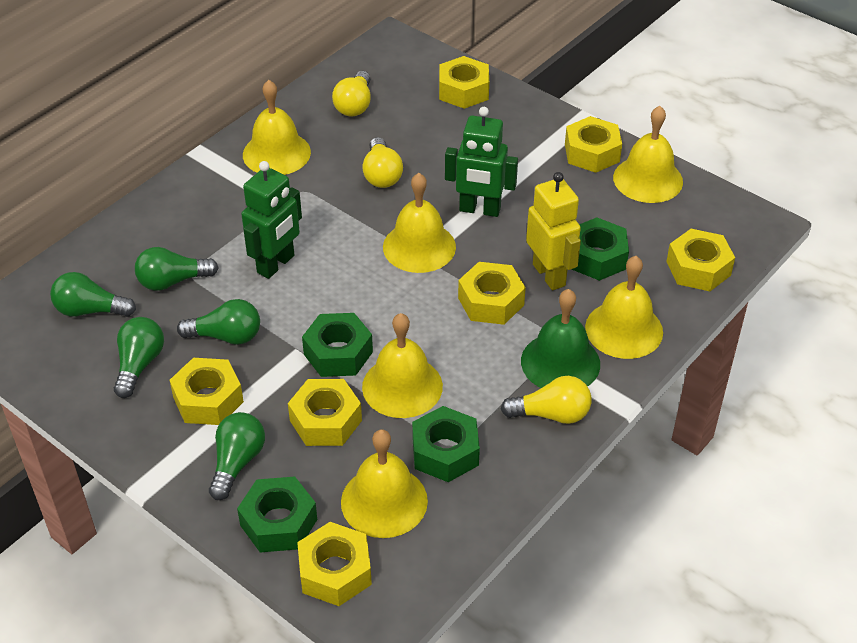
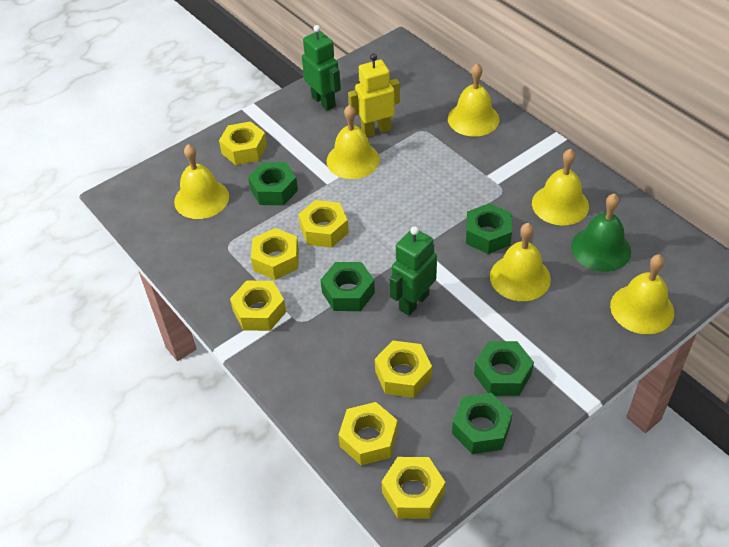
green light bulb: 5 -> 0
green nut: 4 -> 5
yellow light bulb: 3 -> 0

